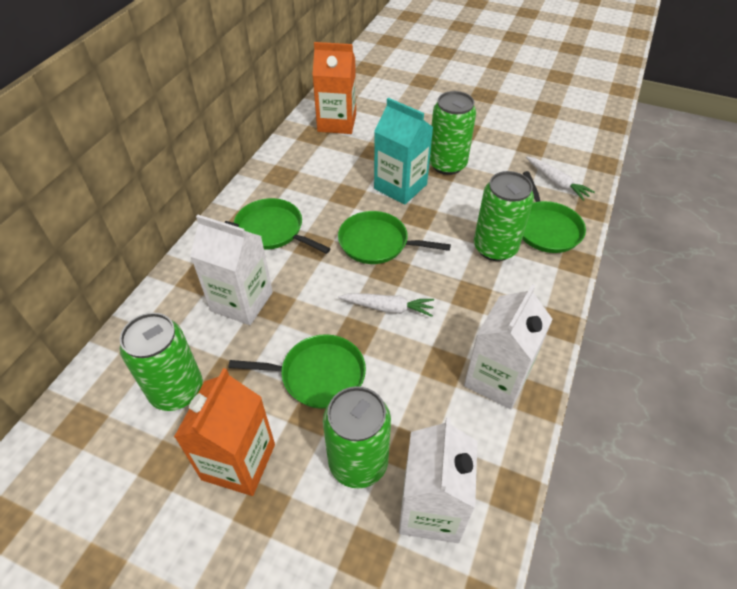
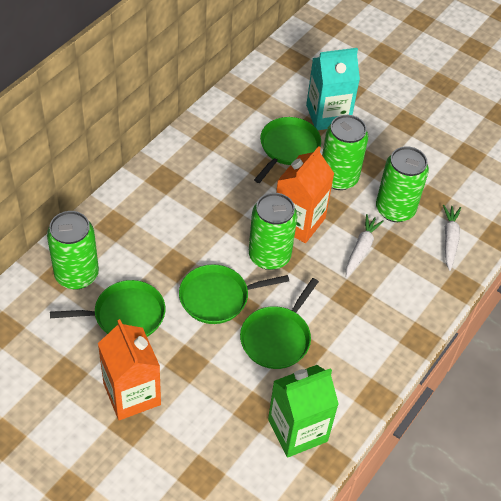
green carton: 0 -> 1
white carton: 3 -> 0

